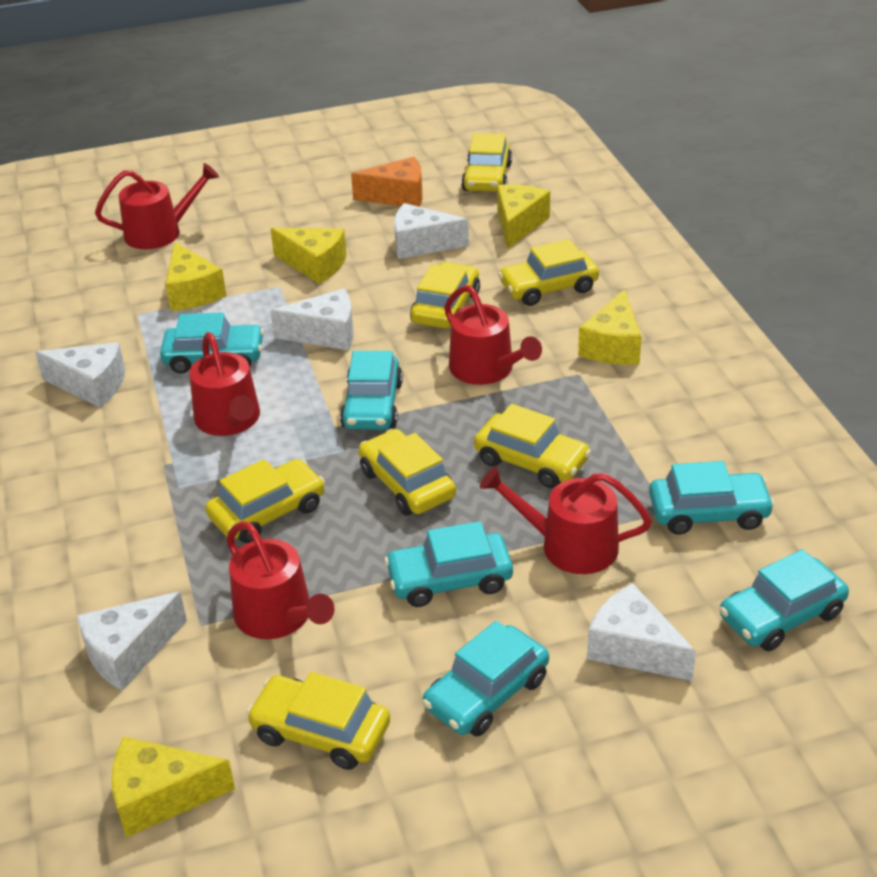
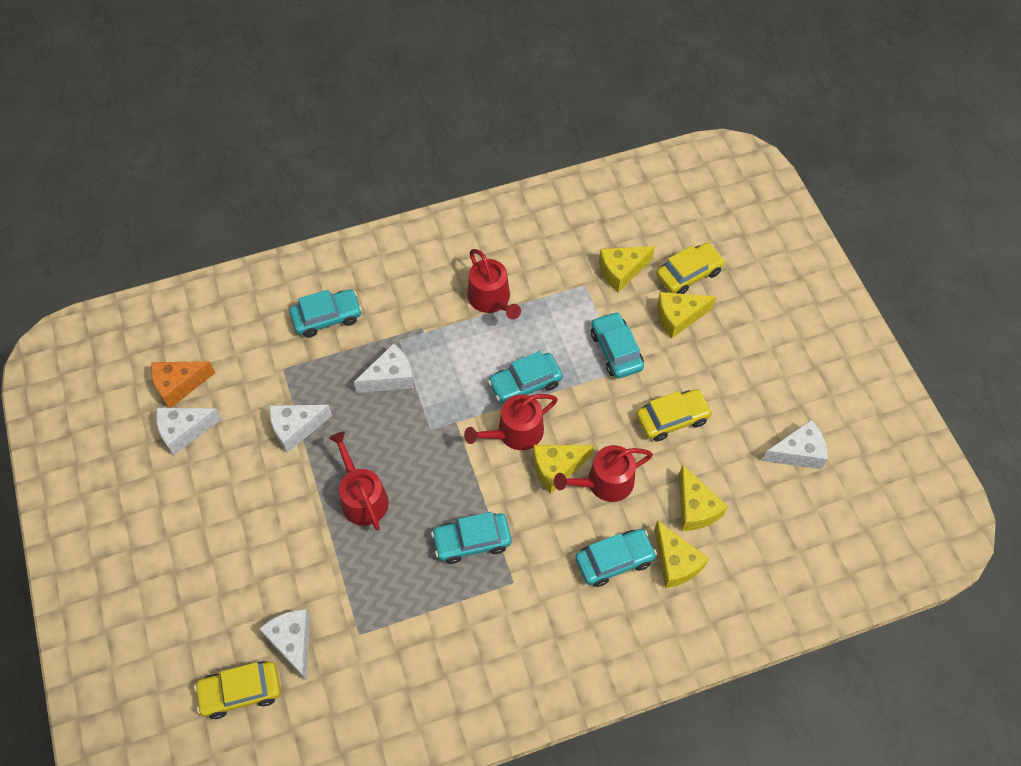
red watering can: 5 -> 4
turquoise car: 6 -> 5
yellow car: 7 -> 3

